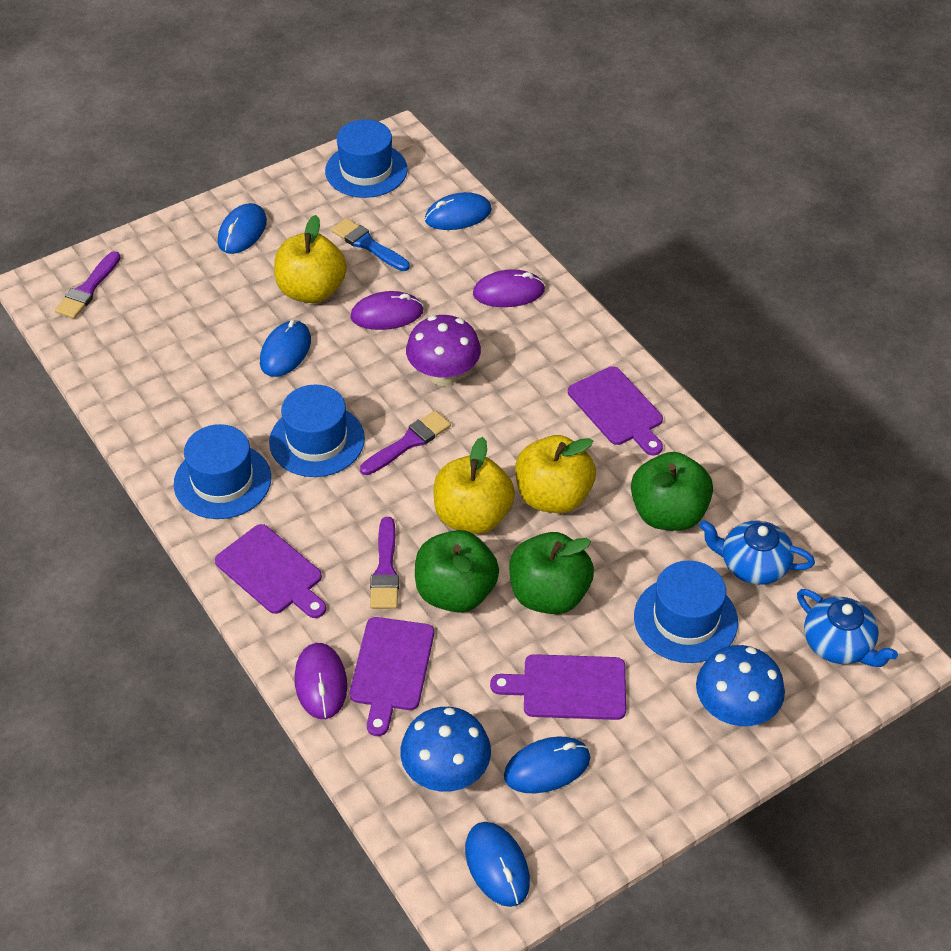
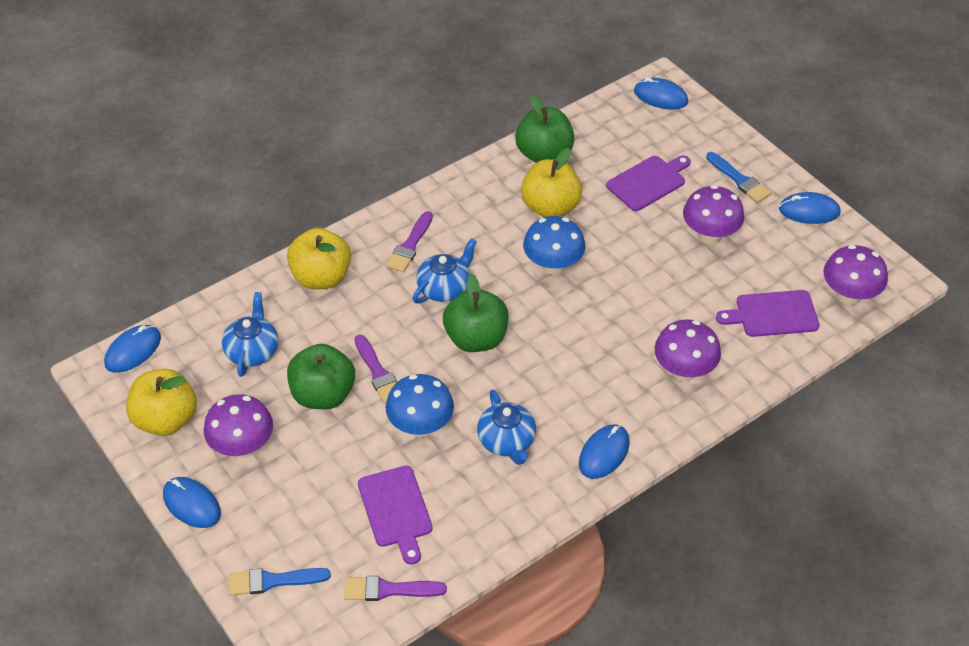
blue brush: 1 -> 2
blue hat: 4 -> 0
blue teapot: 2 -> 3
purple cutting board: 4 -> 3
purple mouse: 3 -> 0
purple mushroom: 1 -> 4

